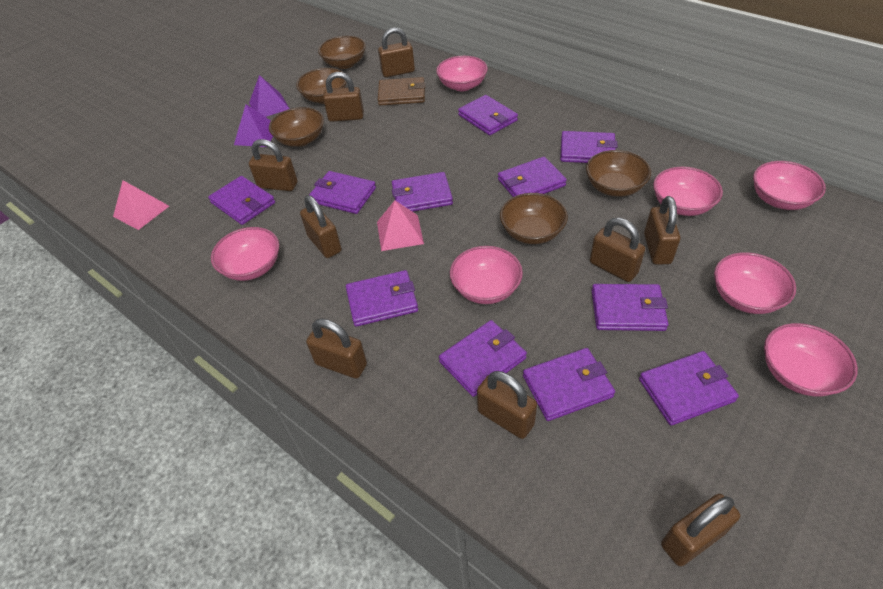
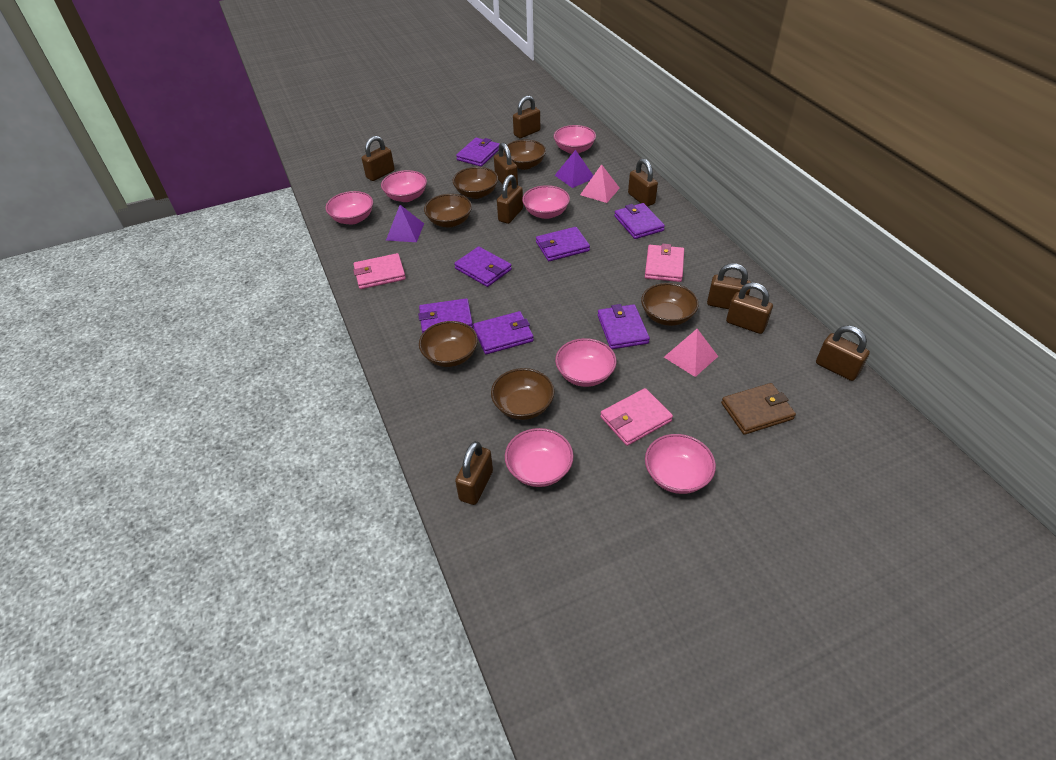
brown bowl: 5 -> 6
pink wallet: 0 -> 3
purple wallet: 11 -> 7

